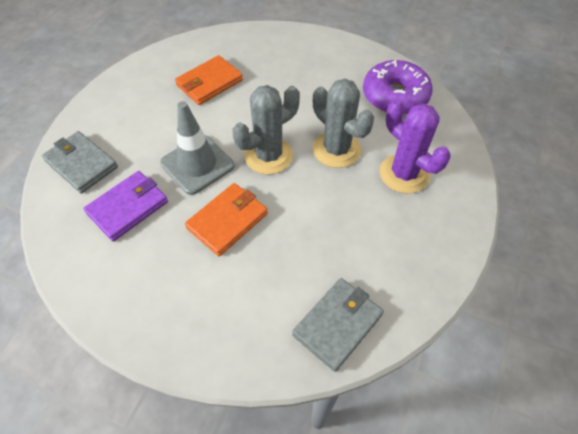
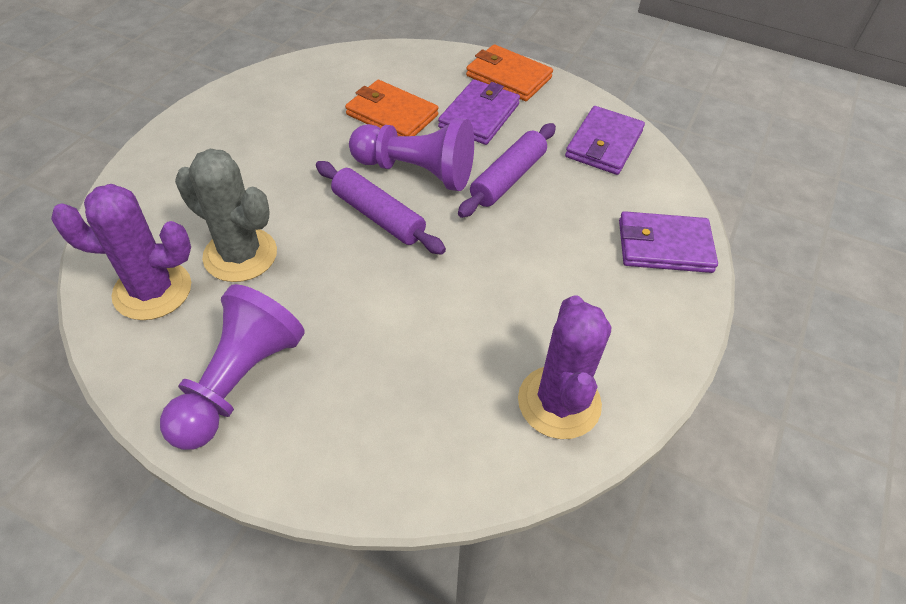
grey cactus: 2 -> 1
grey traffic cone: 1 -> 0
grey wallet: 2 -> 0
purple cactus: 1 -> 2
purple donut: 1 -> 0
purple pawn: 0 -> 2
purple rolling pin: 0 -> 2
purple wallet: 1 -> 3

